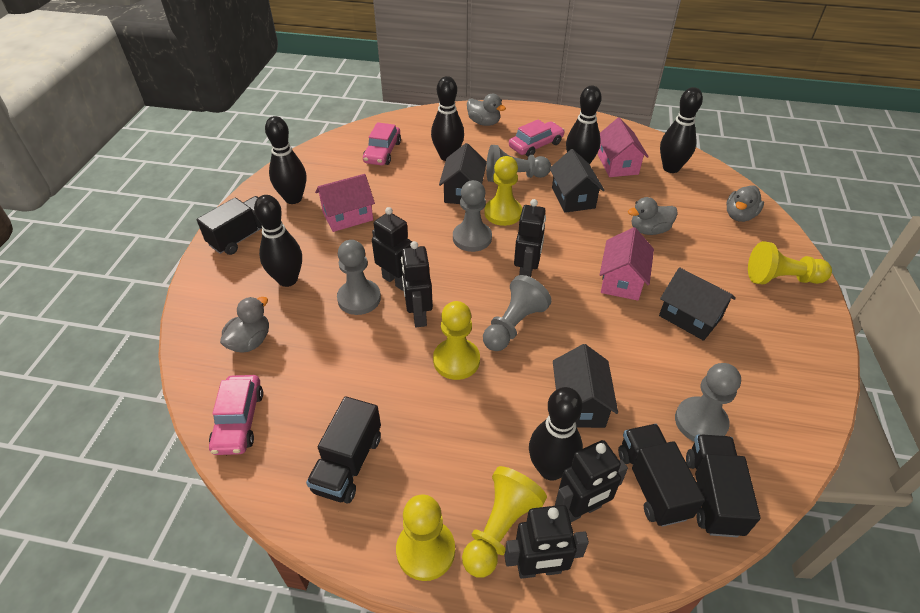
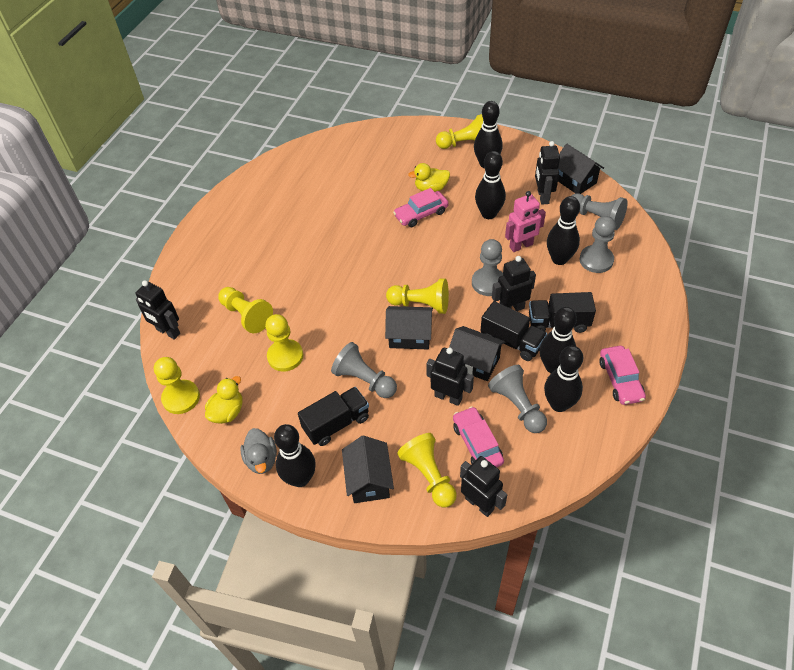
black truck: 4 -> 3
grey duck: 4 -> 1
pink house: 3 -> 0
pink robot: 0 -> 1
yellow duck: 0 -> 2
yellow pawn: 5 -> 6

